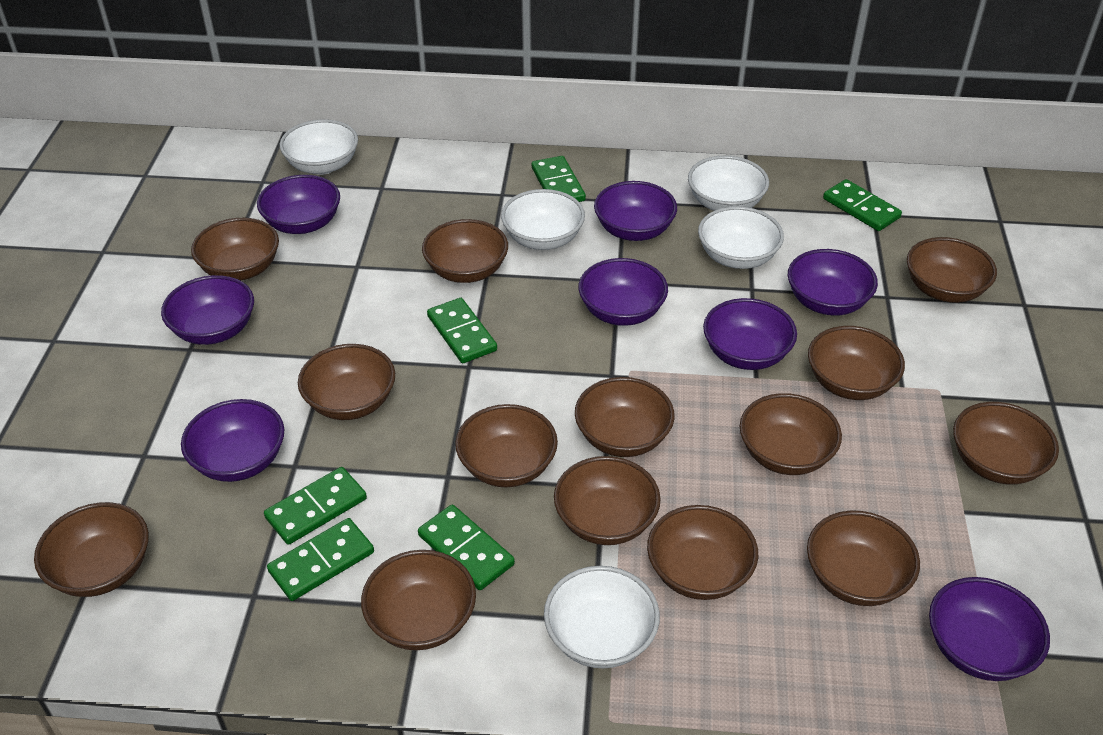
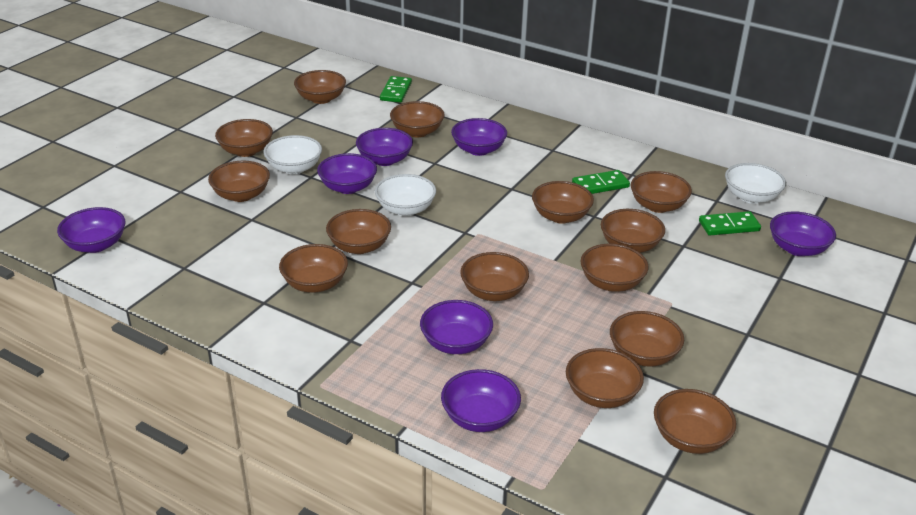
green domino: 6 -> 3
purple bowl: 8 -> 7
white bowl: 5 -> 3

